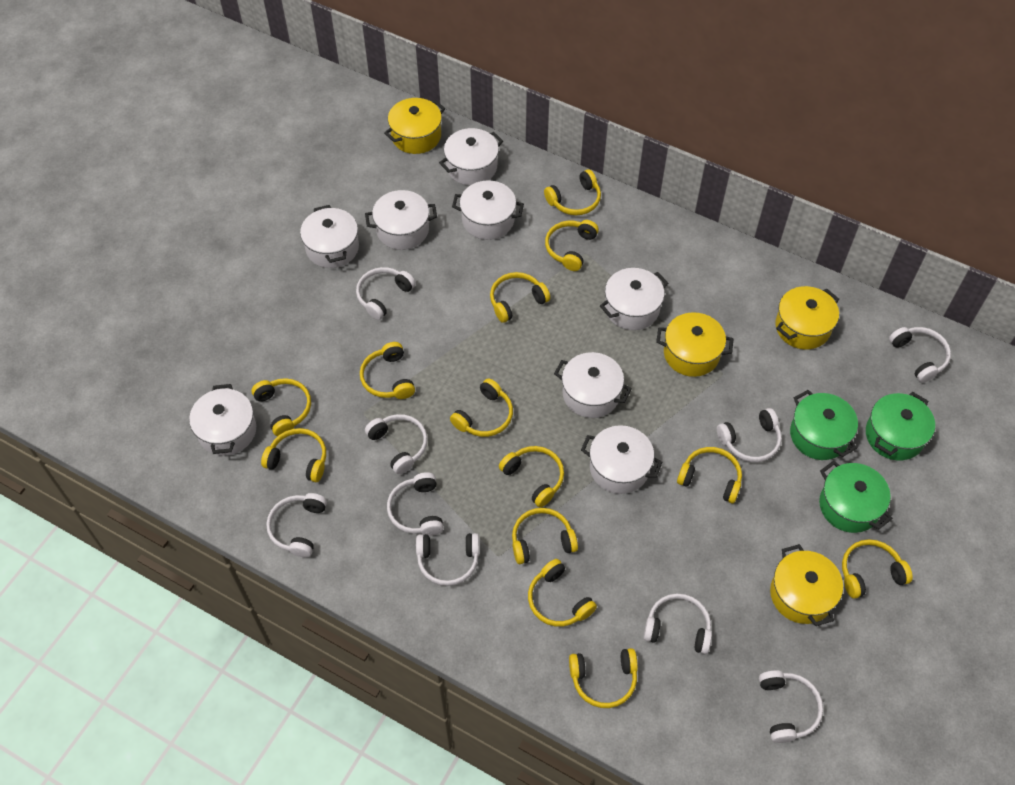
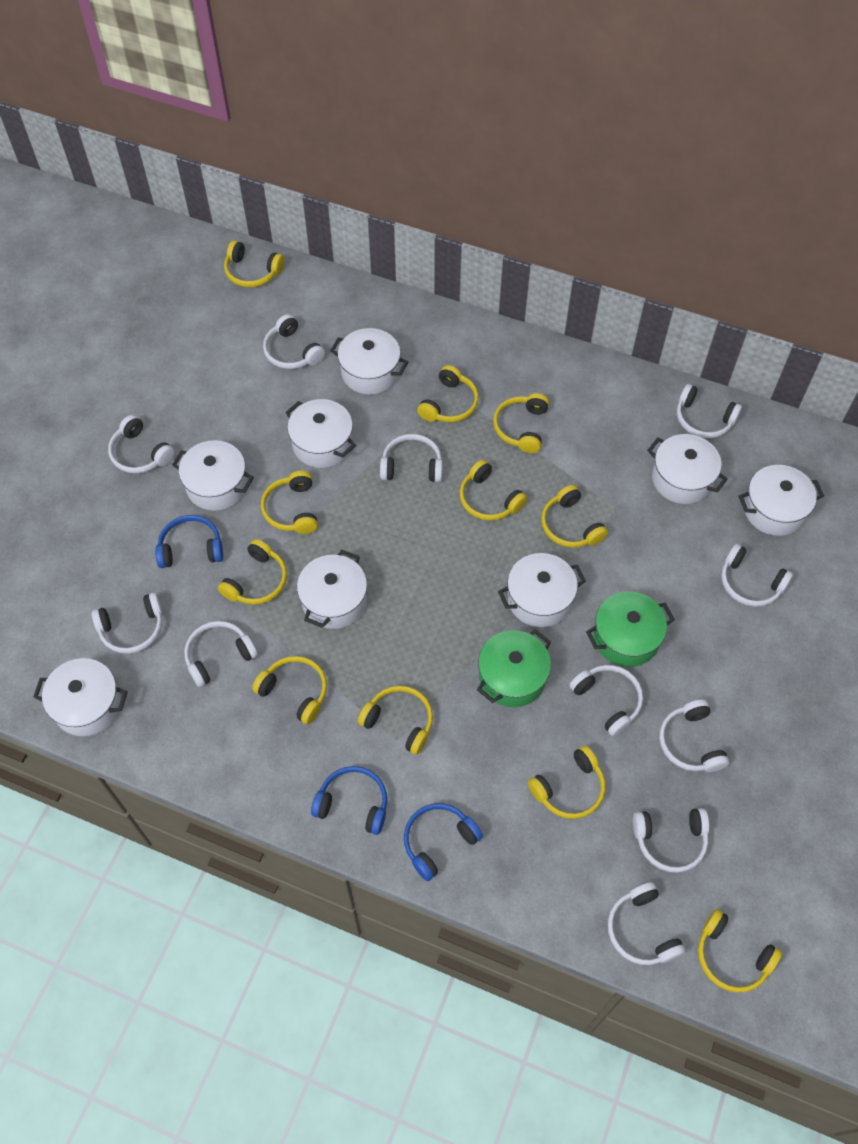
blue headphones: 0 -> 3
green pot: 3 -> 2
white headphones: 9 -> 11
yellow headphones: 13 -> 11
yellow pot: 4 -> 0

